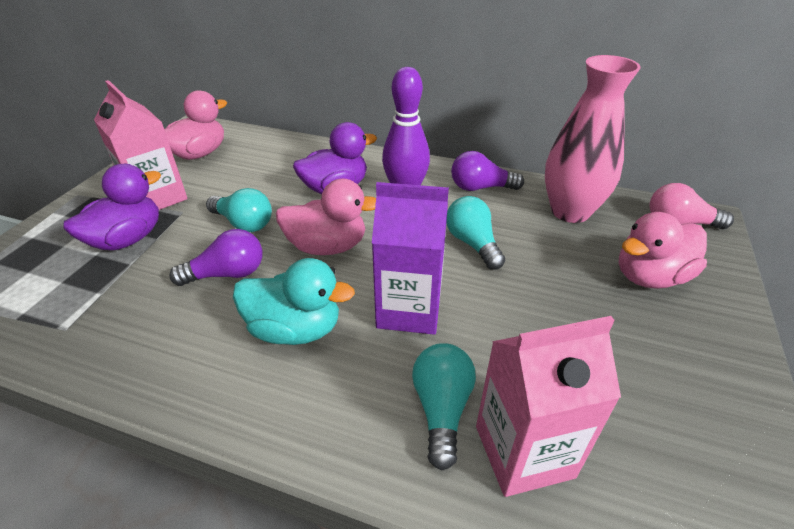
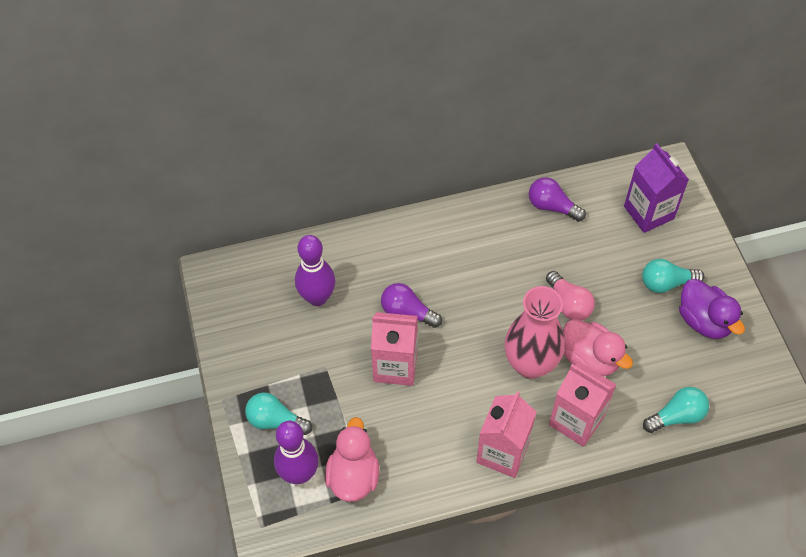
pink carton: 2 -> 3
pink duck: 3 -> 2
purple bowling pin: 1 -> 2
purple duck: 2 -> 1
turquoise duck: 1 -> 0

